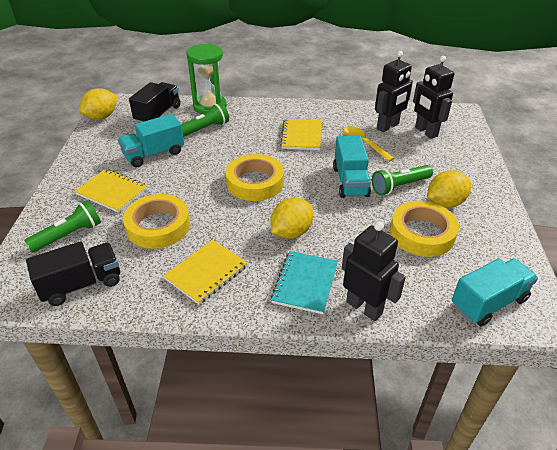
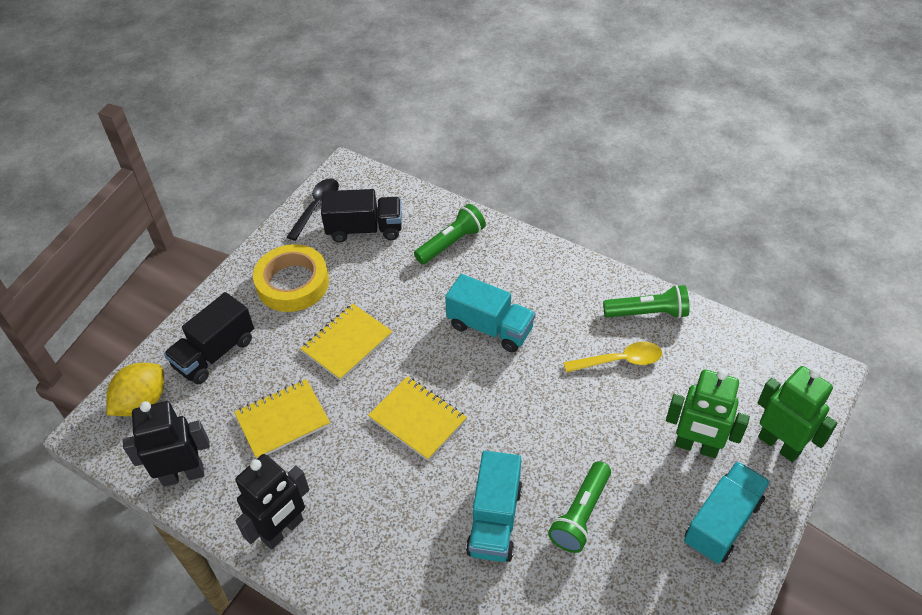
black robot: 3 -> 2
black spoon: 0 -> 1
green hourglass: 1 -> 0
green robot: 0 -> 2
turquoise notebook: 1 -> 0
yellow lemon: 3 -> 1
yellow tape: 3 -> 1

